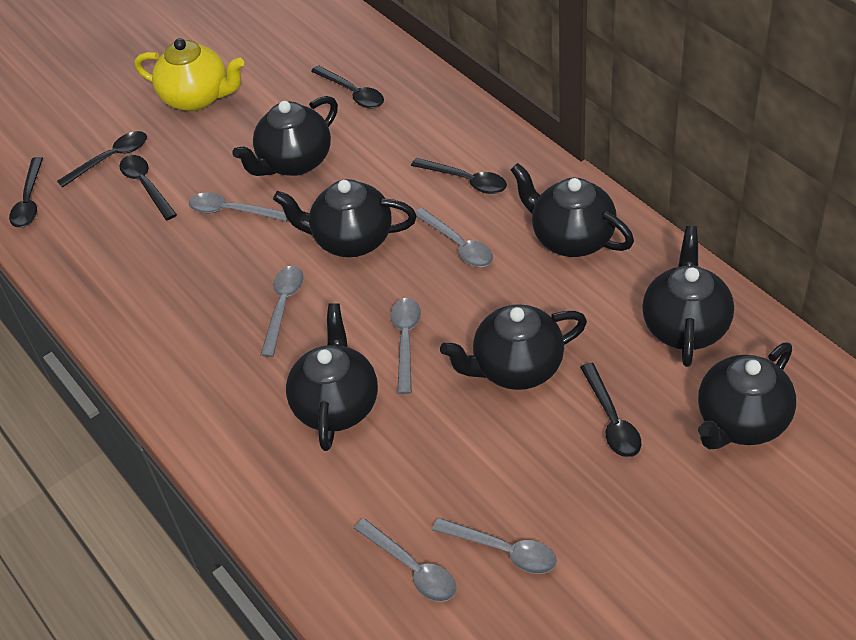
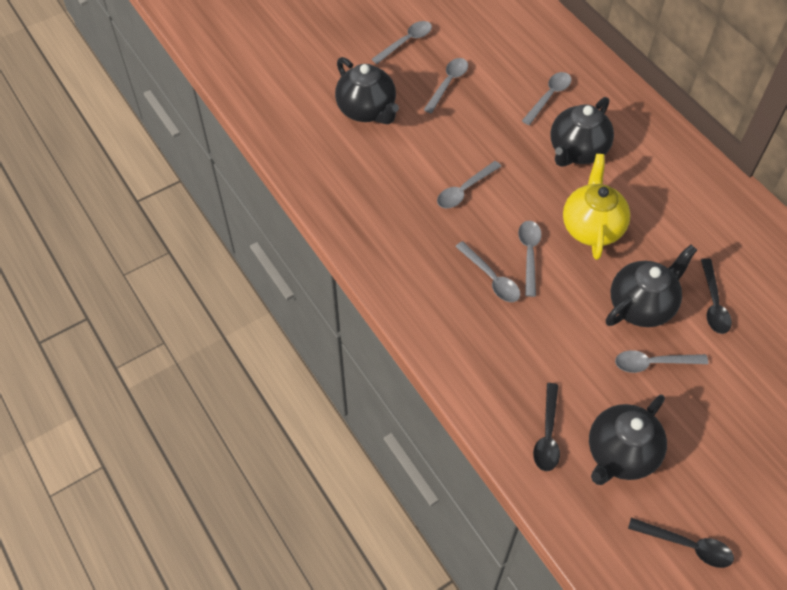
black spoon: 6 -> 3
black teapot: 7 -> 4
grey spoon: 6 -> 7

